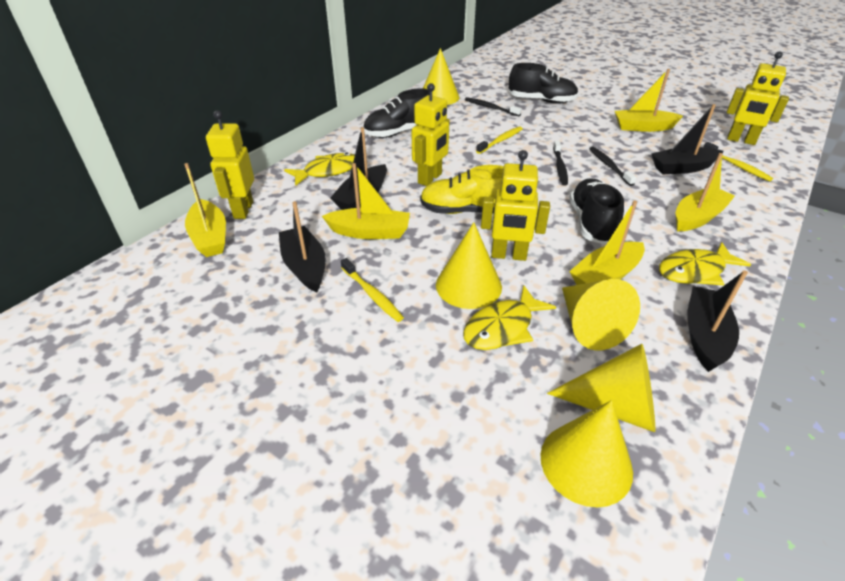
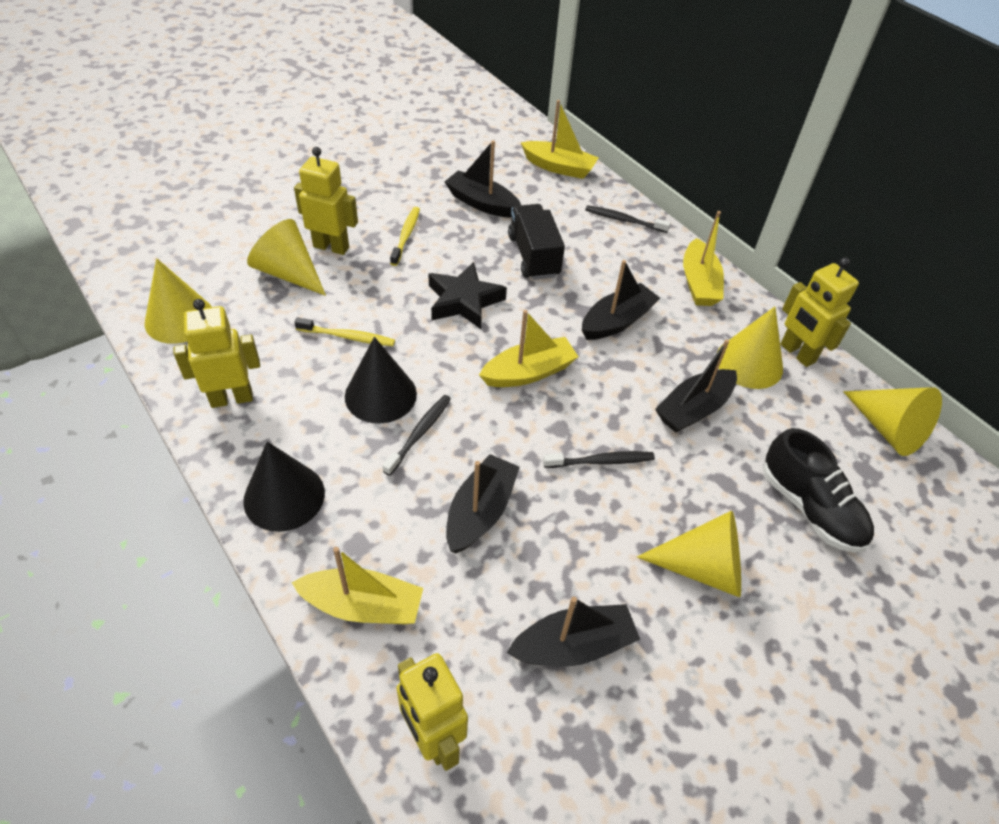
black boat: 4 -> 5
black cone: 0 -> 2
black shoe: 3 -> 1
black star: 0 -> 1
black truck: 0 -> 1
yellow boat: 5 -> 4
yellow fish: 3 -> 0
yellow shoe: 1 -> 0
yellow toothbrush: 3 -> 2

